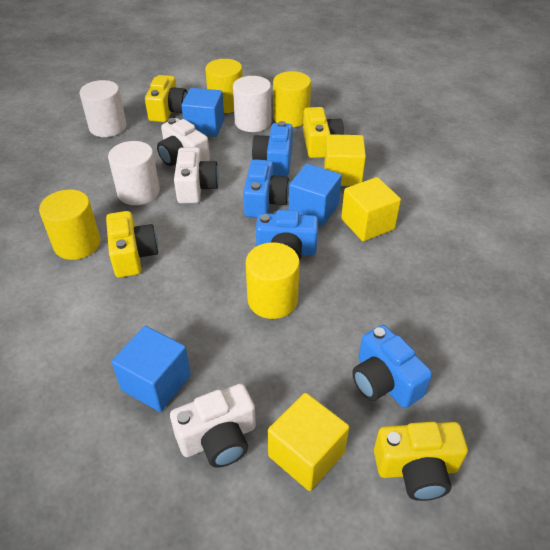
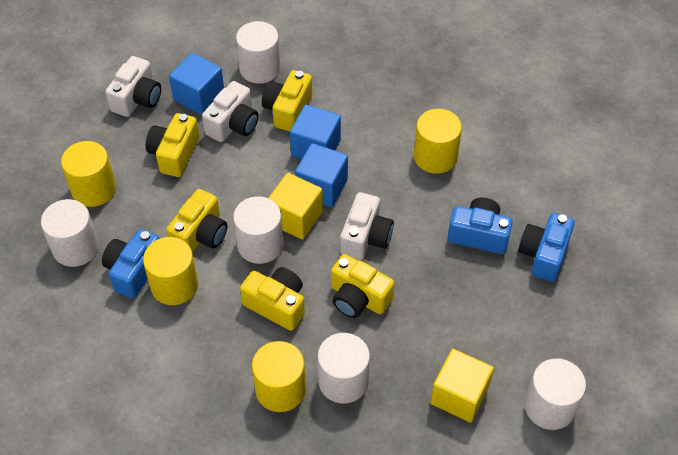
blue camera: 4 -> 3
white cylinder: 3 -> 5
yellow camera: 4 -> 5
yellow cube: 3 -> 2

